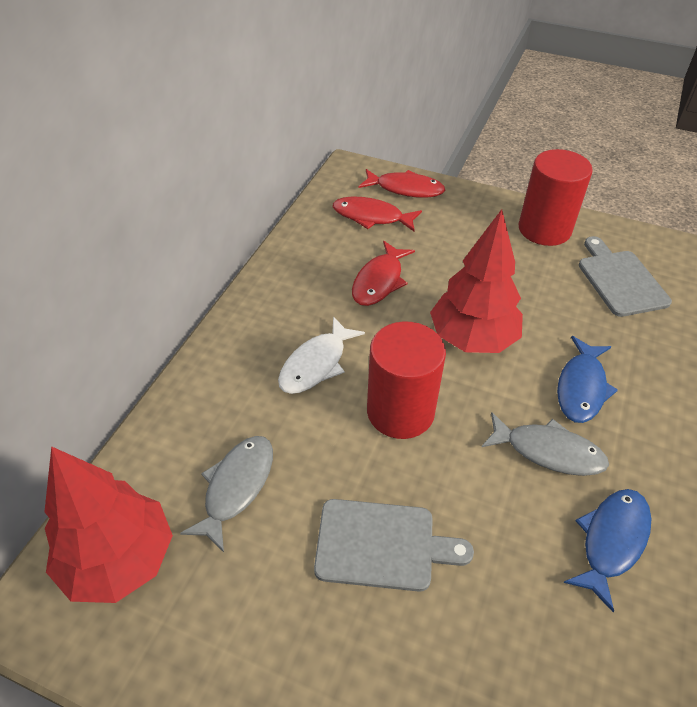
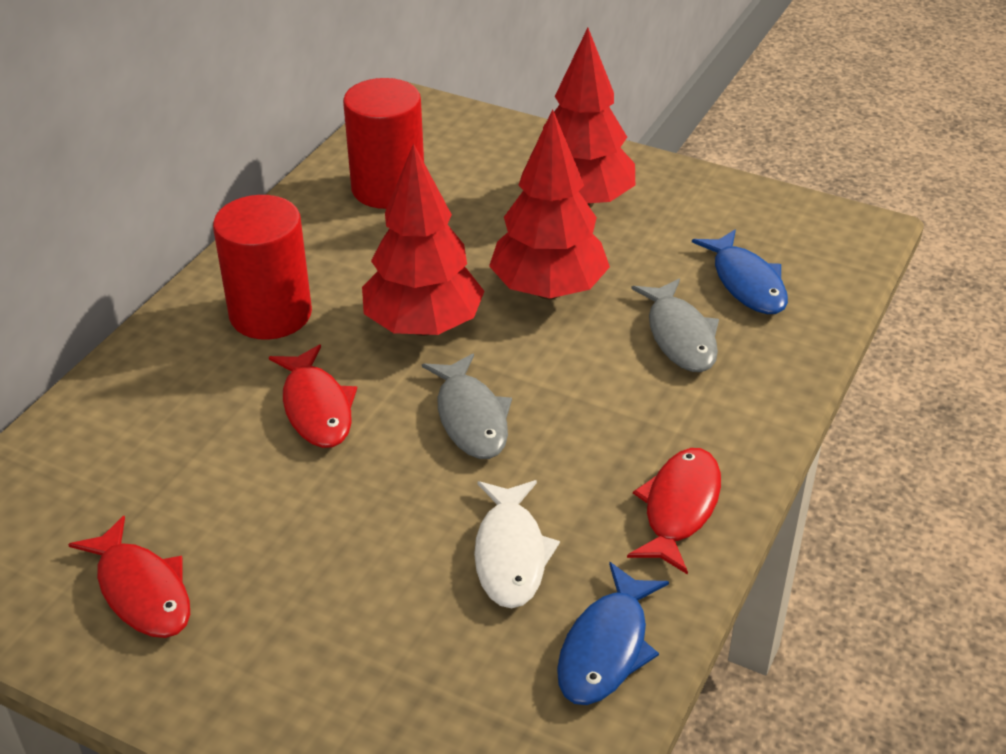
grey cutting board: 2 -> 0
red tree: 2 -> 3

